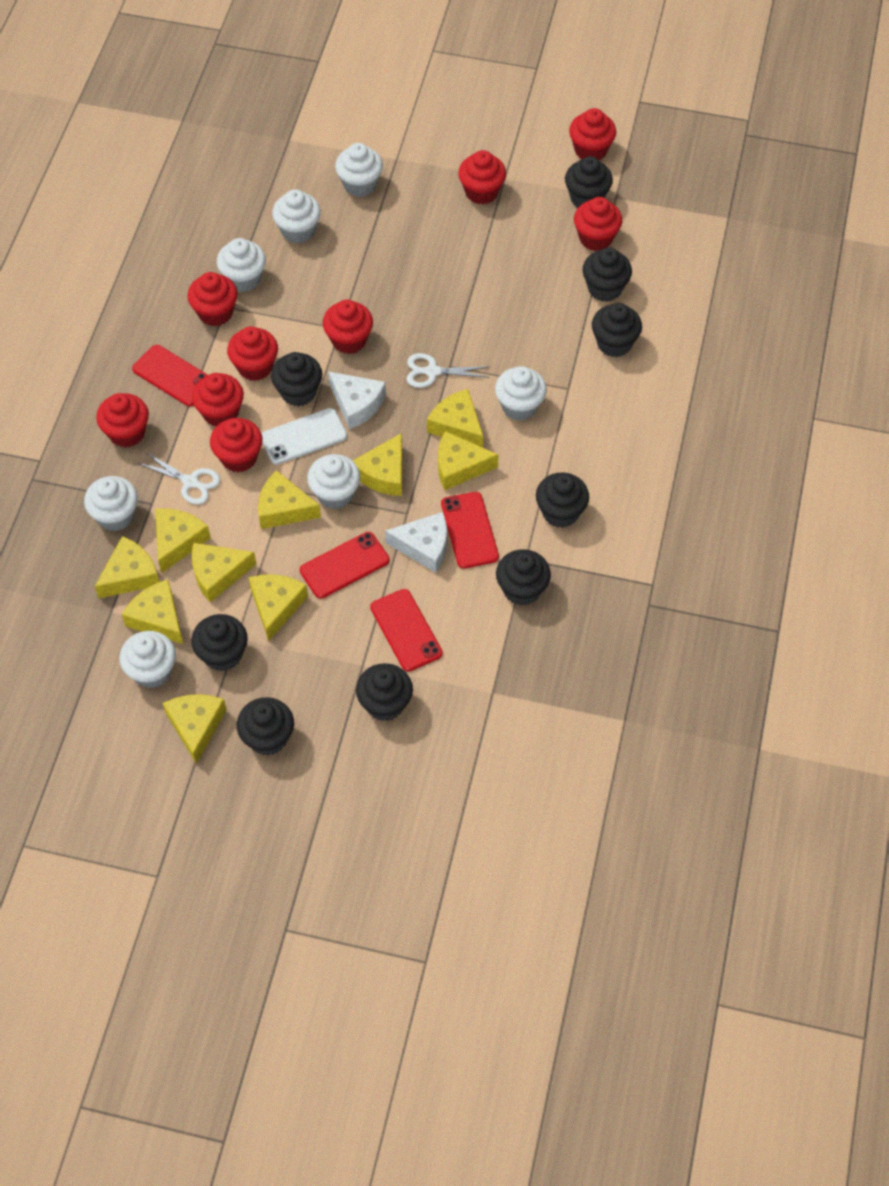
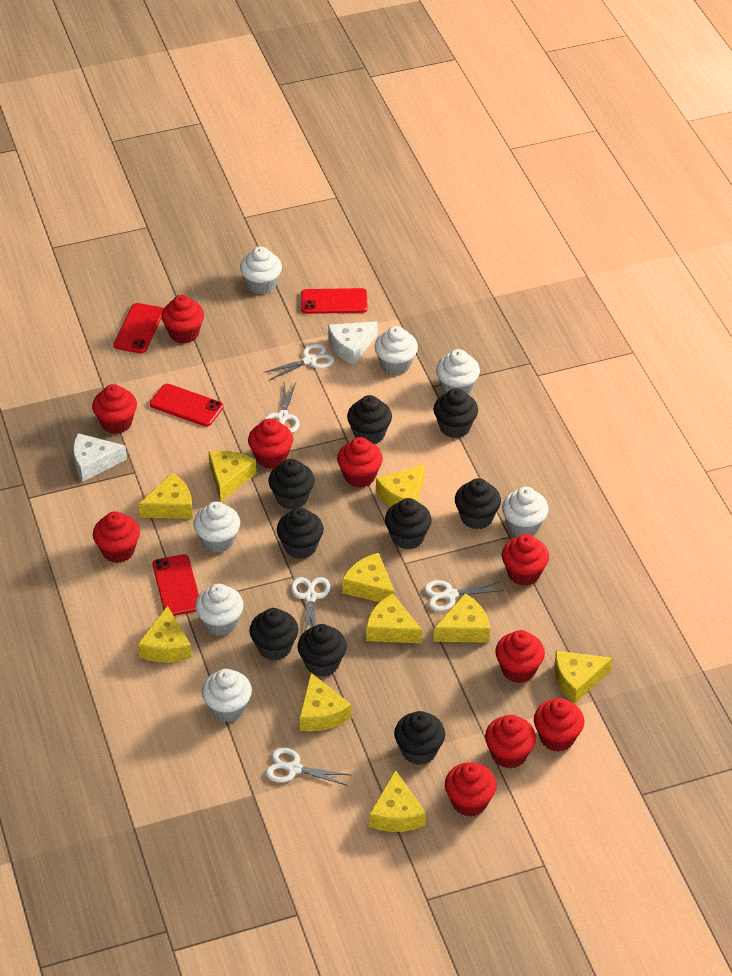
red cupcake: 9 -> 10
white phone: 1 -> 0
white scissors: 2 -> 5

